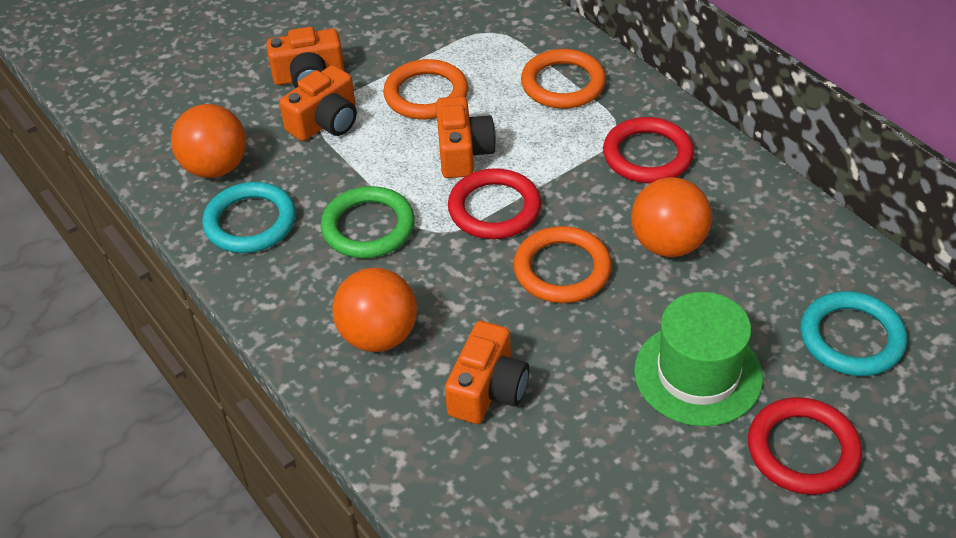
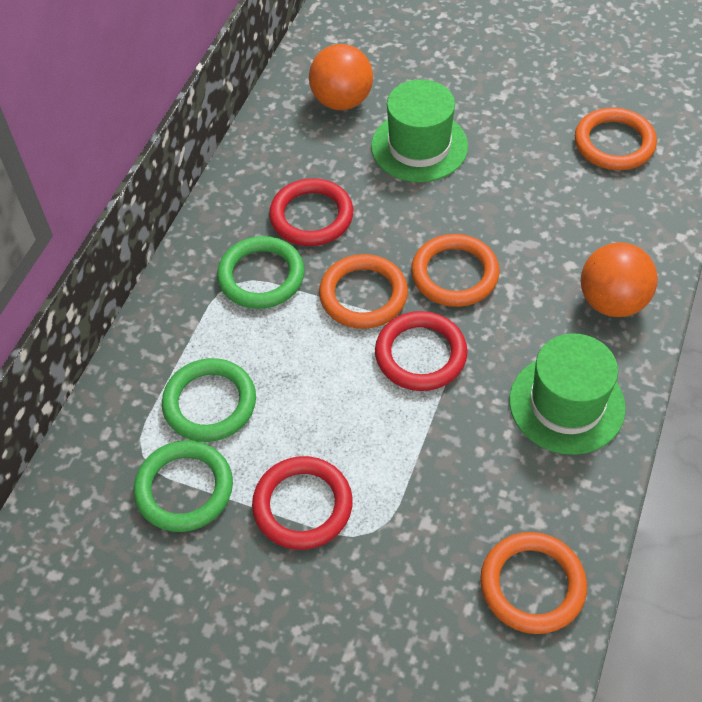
green hat: 1 -> 2
green ring: 1 -> 3
orange ball: 3 -> 2
orange camera: 4 -> 0
orange ring: 3 -> 4
turquoise ring: 2 -> 0

